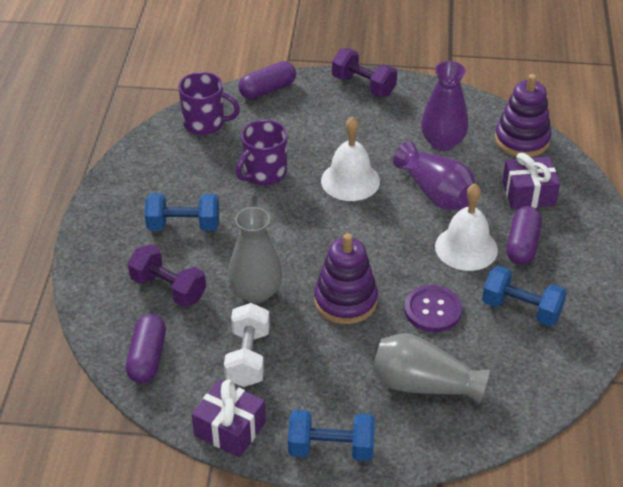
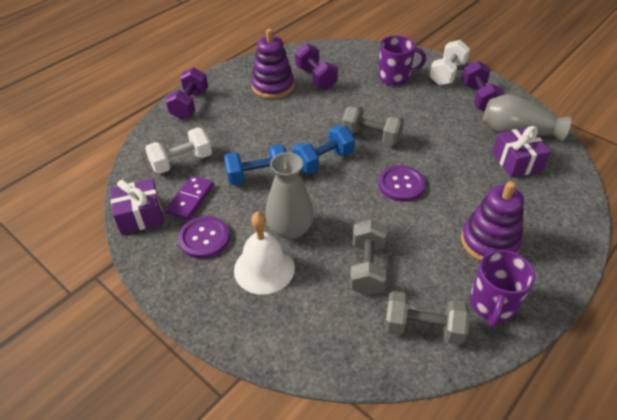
blue dumbbell: 3 -> 2
grey dumbbell: 0 -> 3
purple button: 1 -> 2
purple capsule: 3 -> 0
purple domino: 0 -> 1
purple dumbbell: 2 -> 3
purple vase: 2 -> 0
white bell: 2 -> 1
white dumbbell: 1 -> 2

